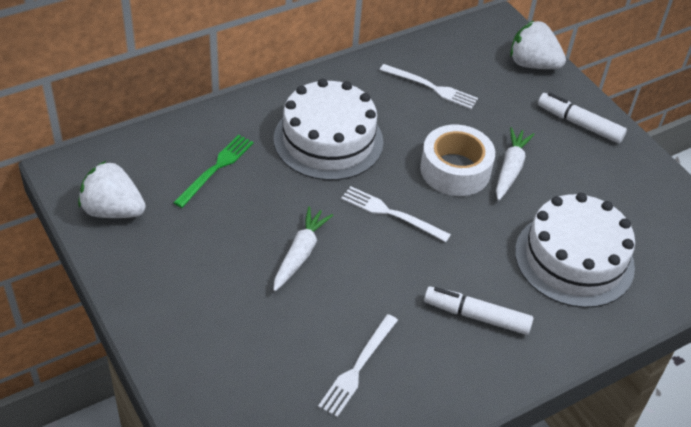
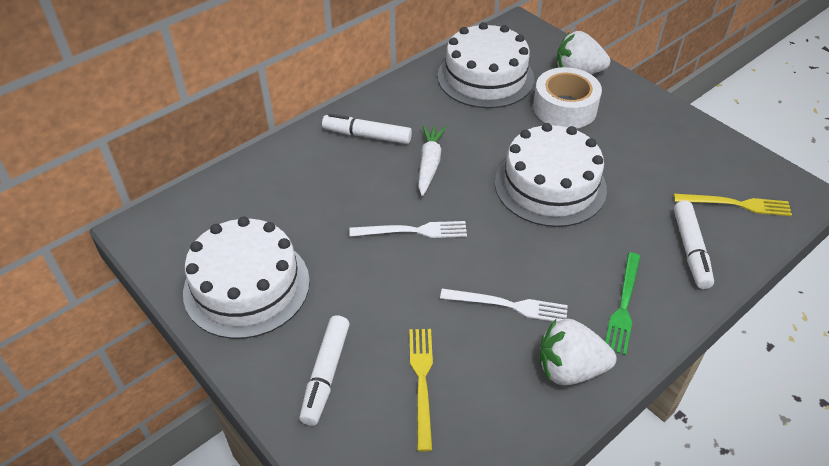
white cake: 2 -> 3
white carrot: 2 -> 1
white fork: 3 -> 2
white marker: 2 -> 3
yellow fork: 0 -> 2

